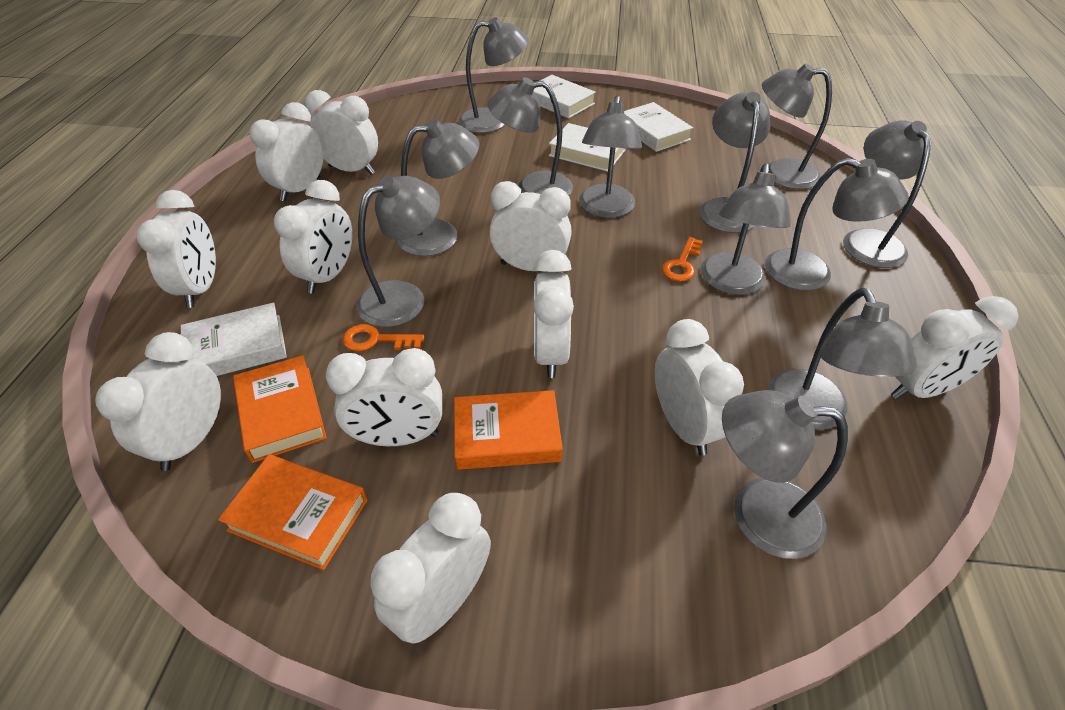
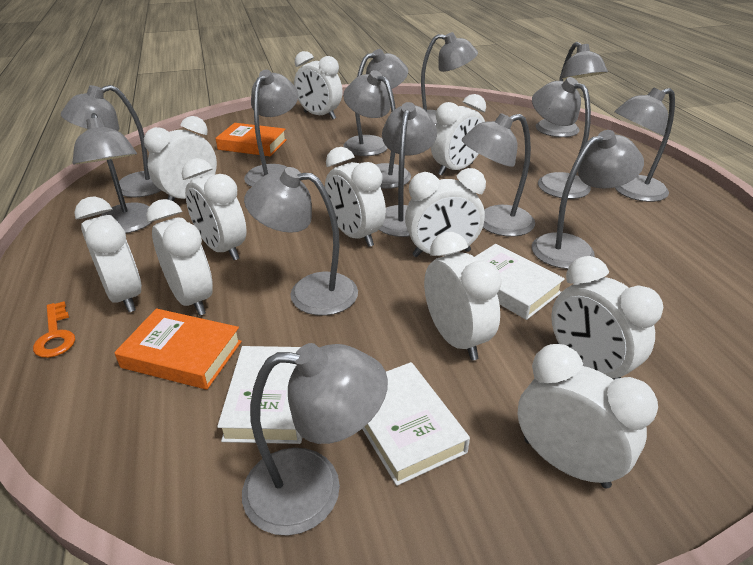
grey lamp: 12 -> 14
orange book: 3 -> 2
orange key: 2 -> 1
white book: 4 -> 3

